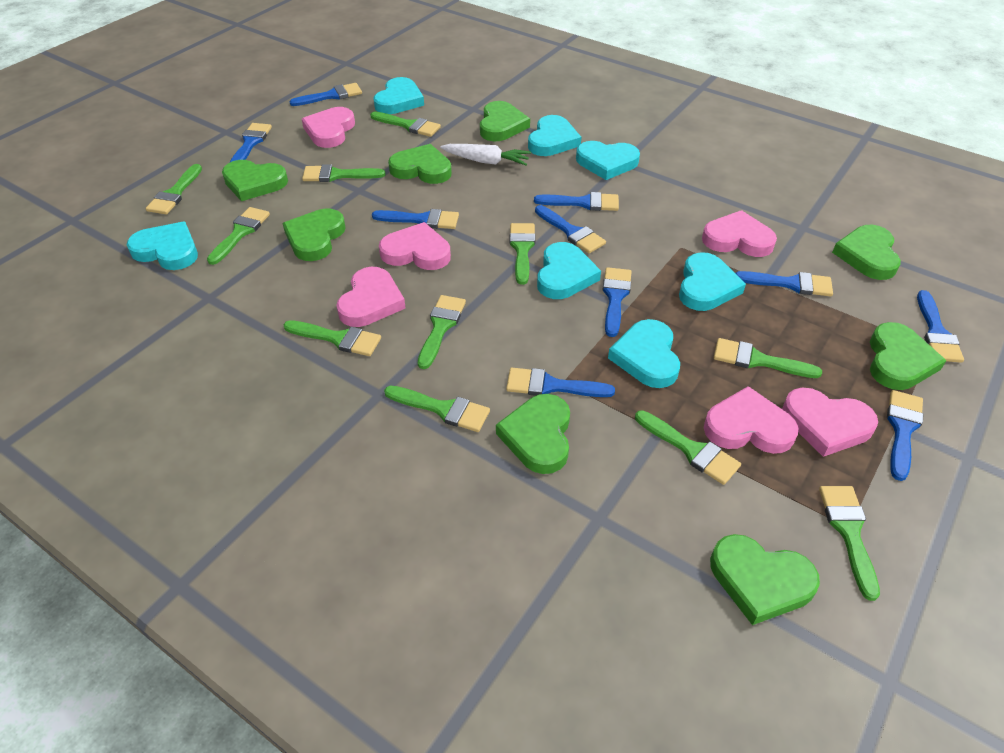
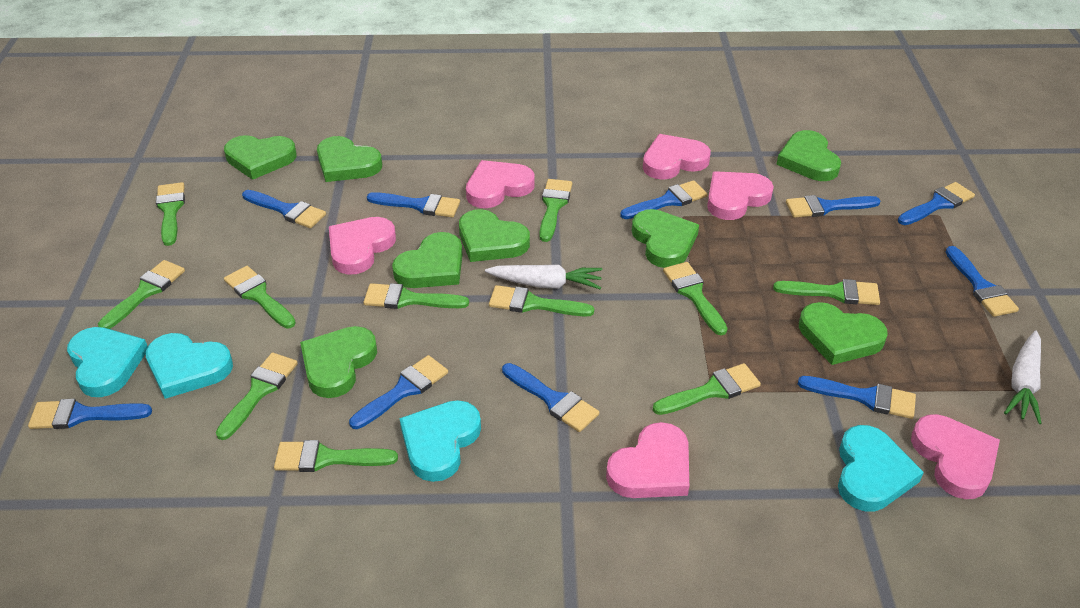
turquoise heart: 7 -> 4
white carrot: 1 -> 2

